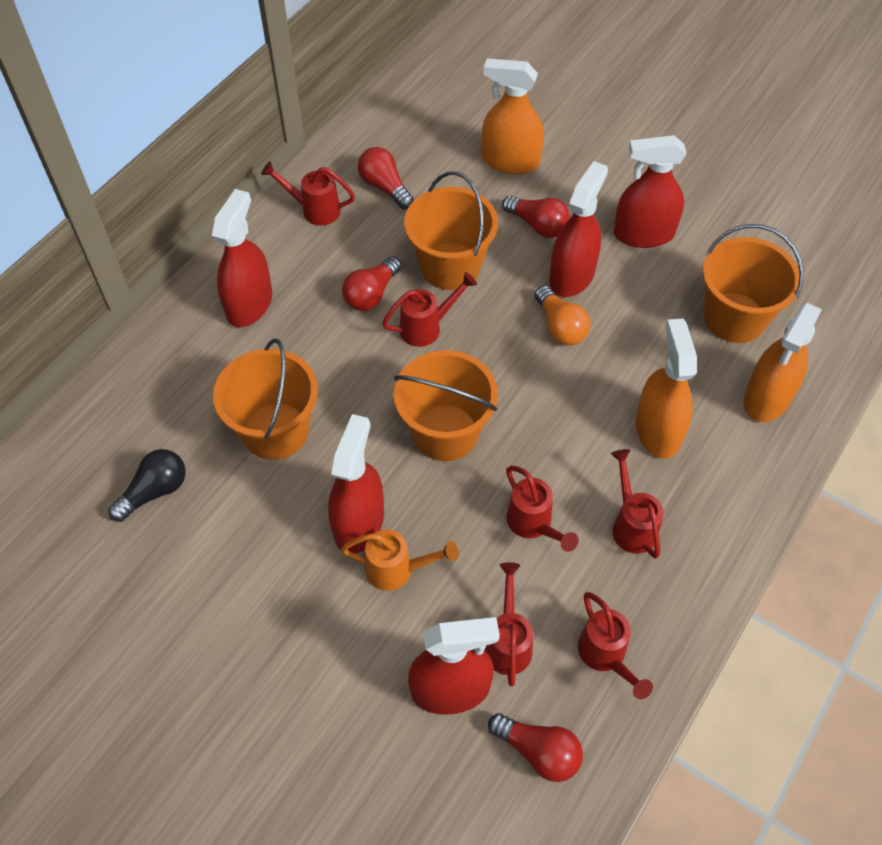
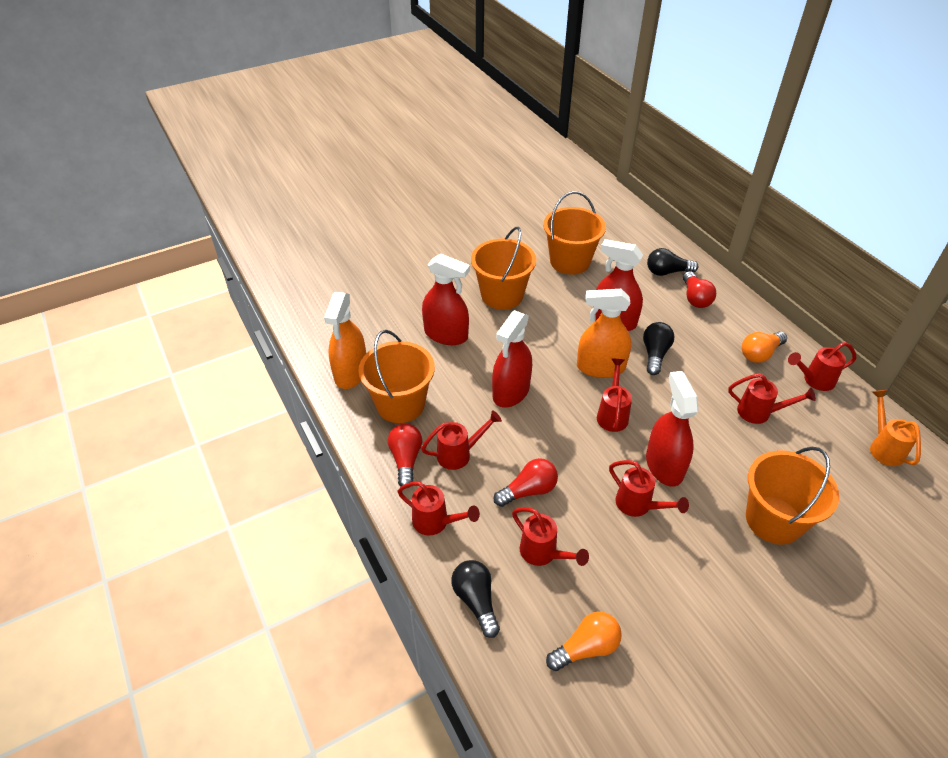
black light bulb: 1 -> 3
orange light bulb: 1 -> 2
orange spray bottle: 3 -> 2
red light bulb: 4 -> 3
red spray bottle: 5 -> 4
red watering can: 6 -> 7

